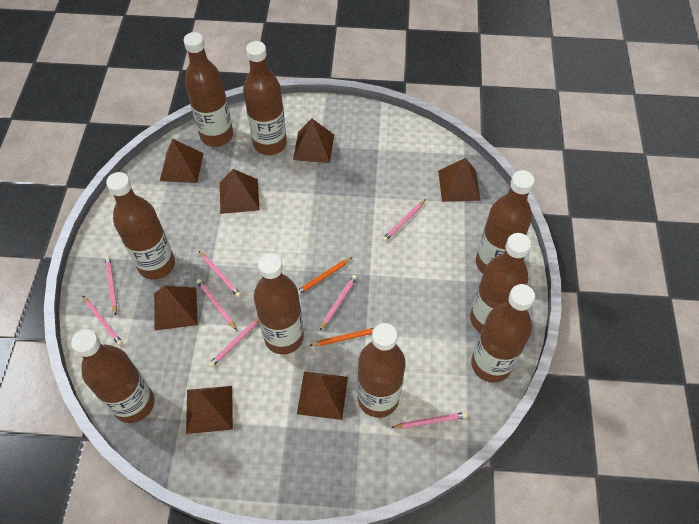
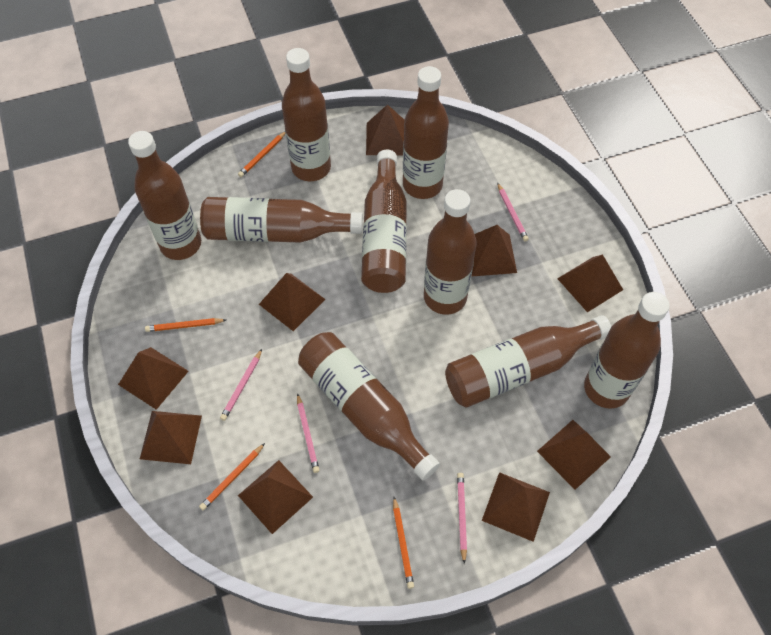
brown pyramid: 7 -> 9
orange pencil: 2 -> 4
pink pencil: 8 -> 4

